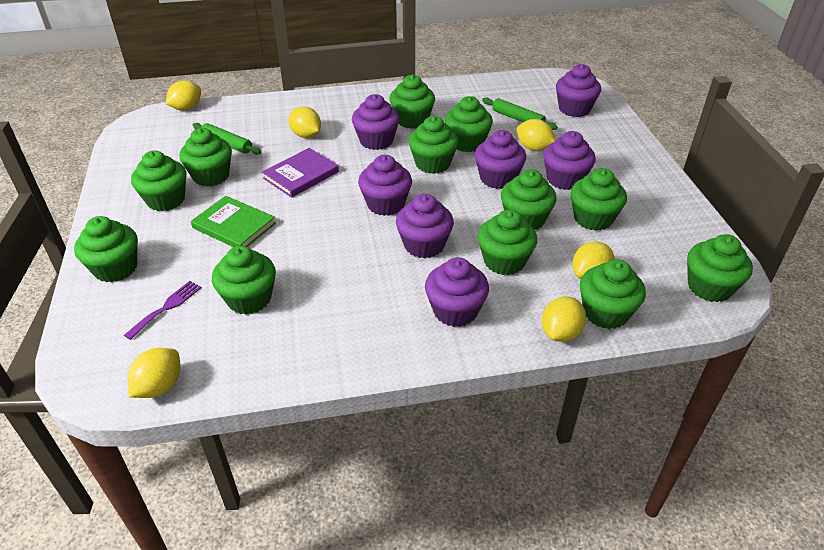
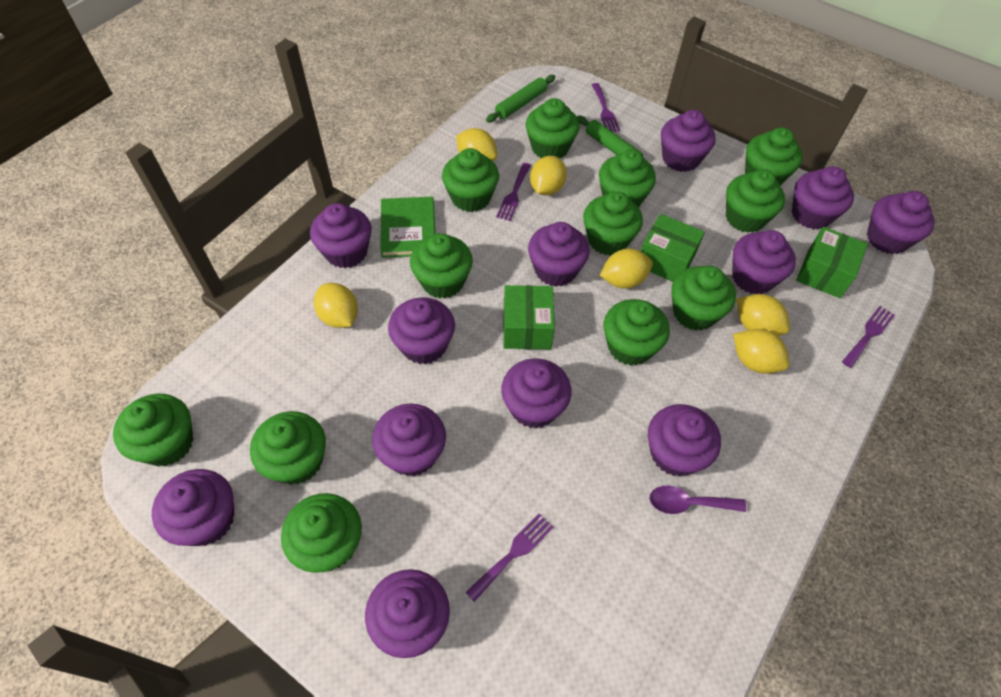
green box: 0 -> 3
purple book: 1 -> 0
purple cupcake: 7 -> 12
purple fork: 1 -> 4
purple spoon: 0 -> 1

